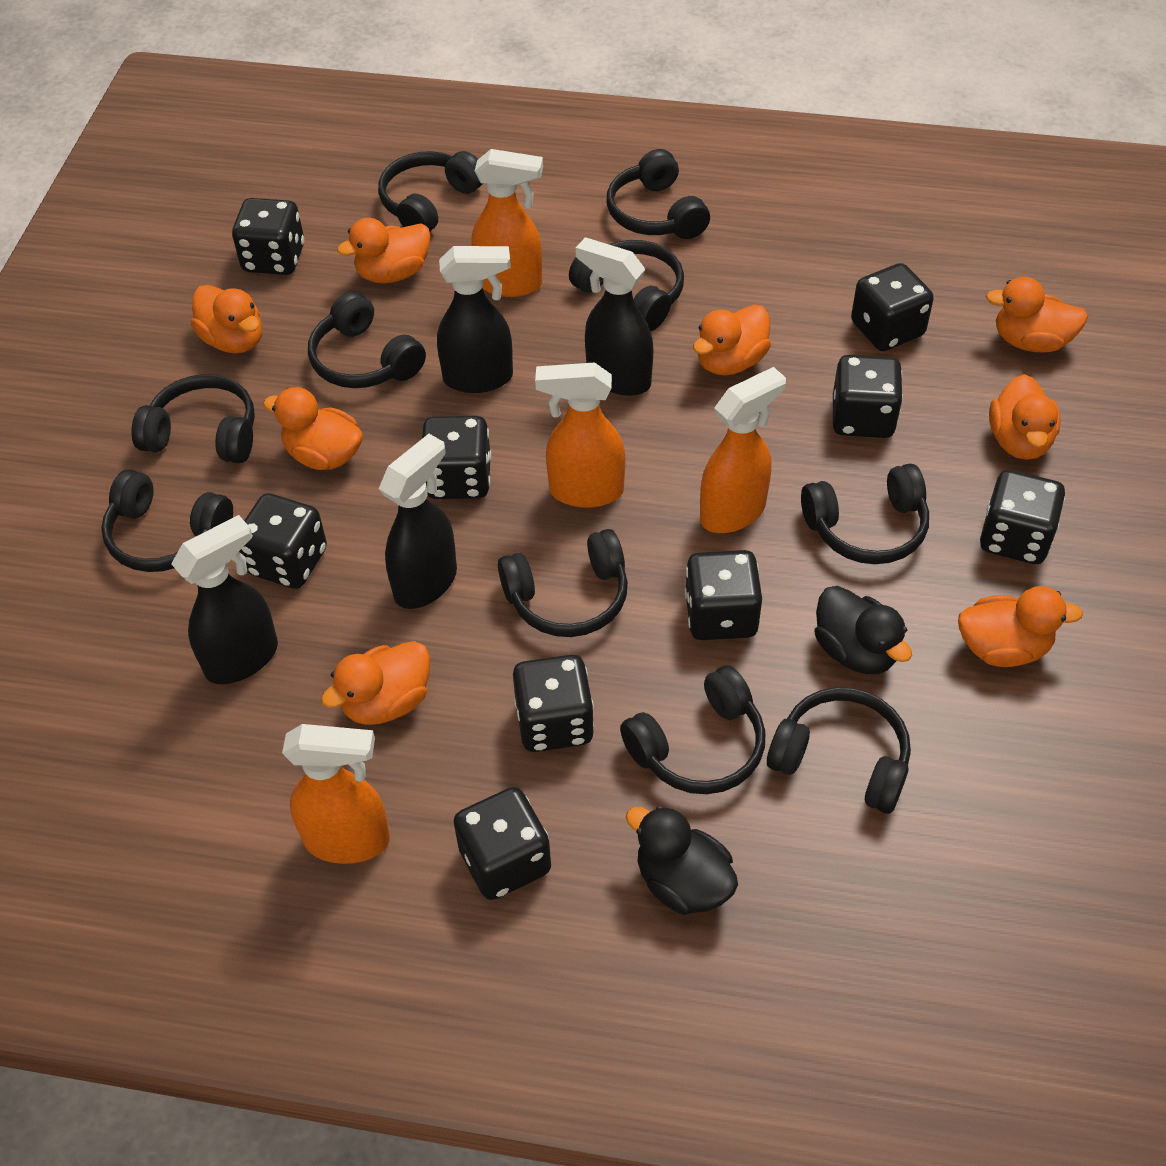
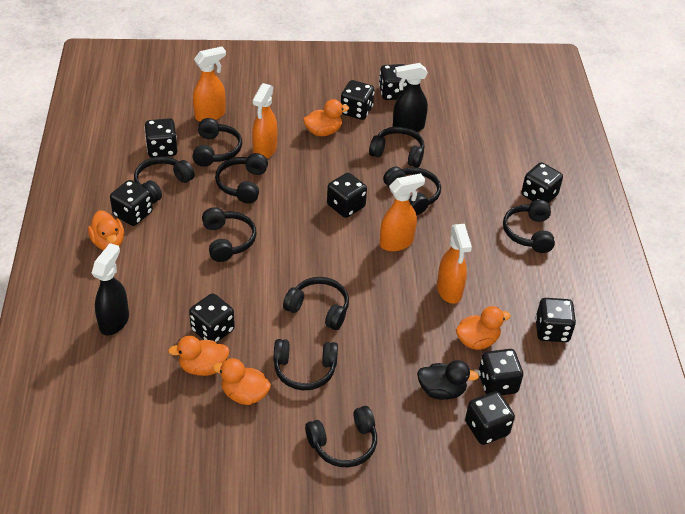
black dice: 9 -> 10
black duck: 2 -> 1
black spray bottle: 4 -> 2
orange duck: 8 -> 5

